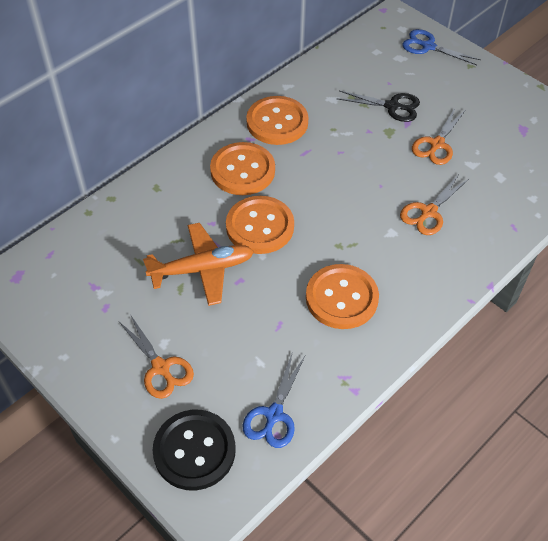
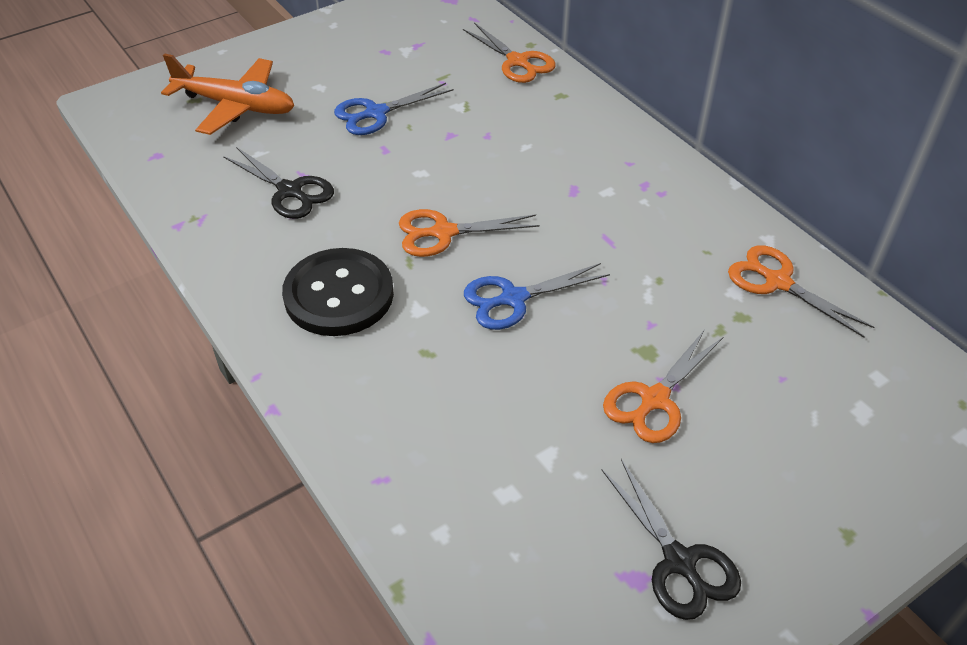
black scissors: 1 -> 2
orange button: 4 -> 0
orange scissors: 3 -> 4

